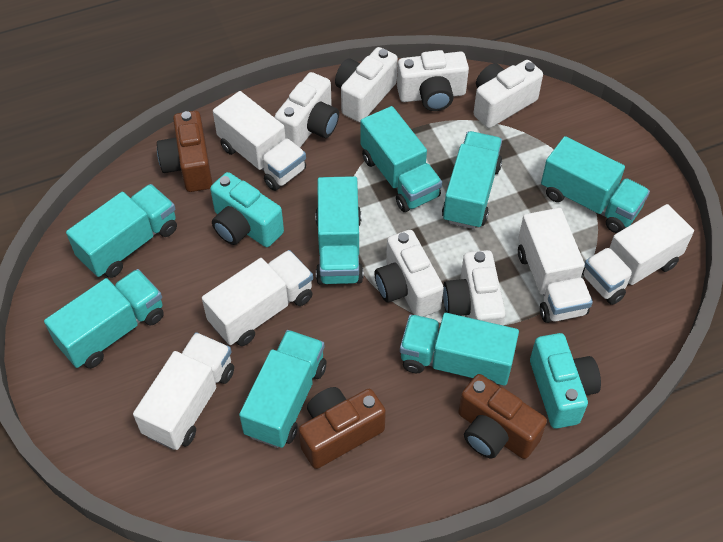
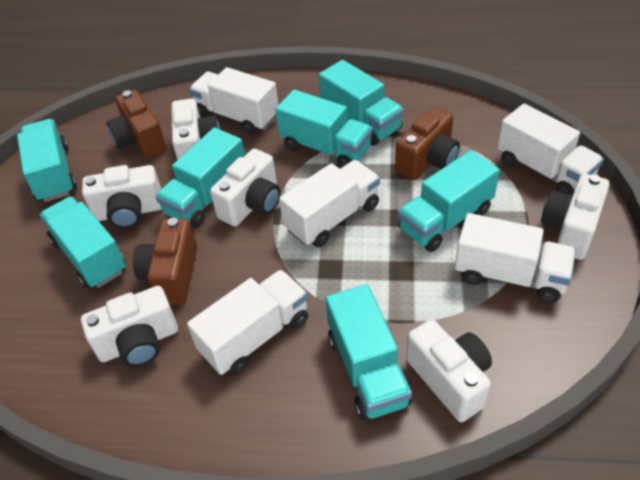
turquoise camera: 2 -> 0
turquoise truck: 8 -> 7

